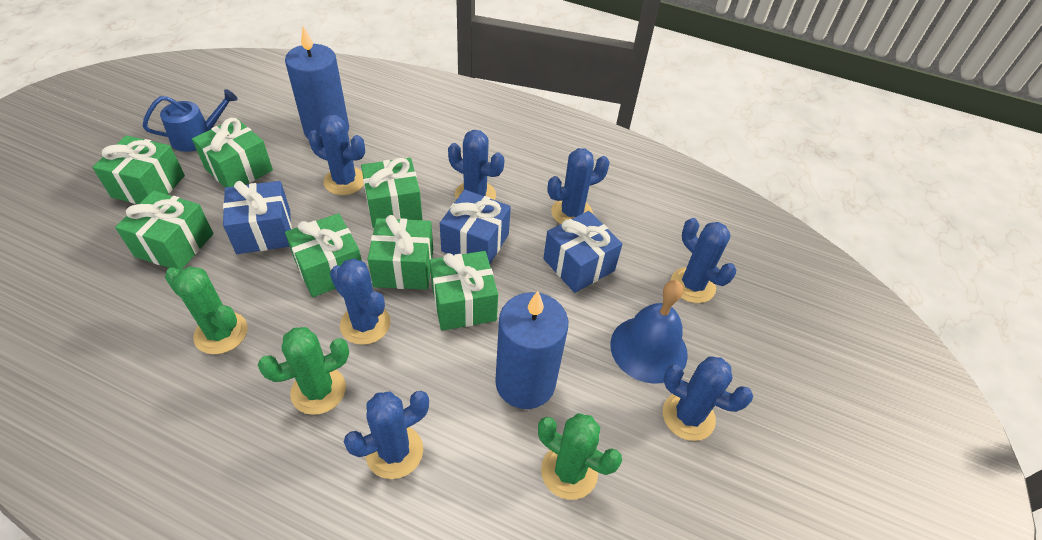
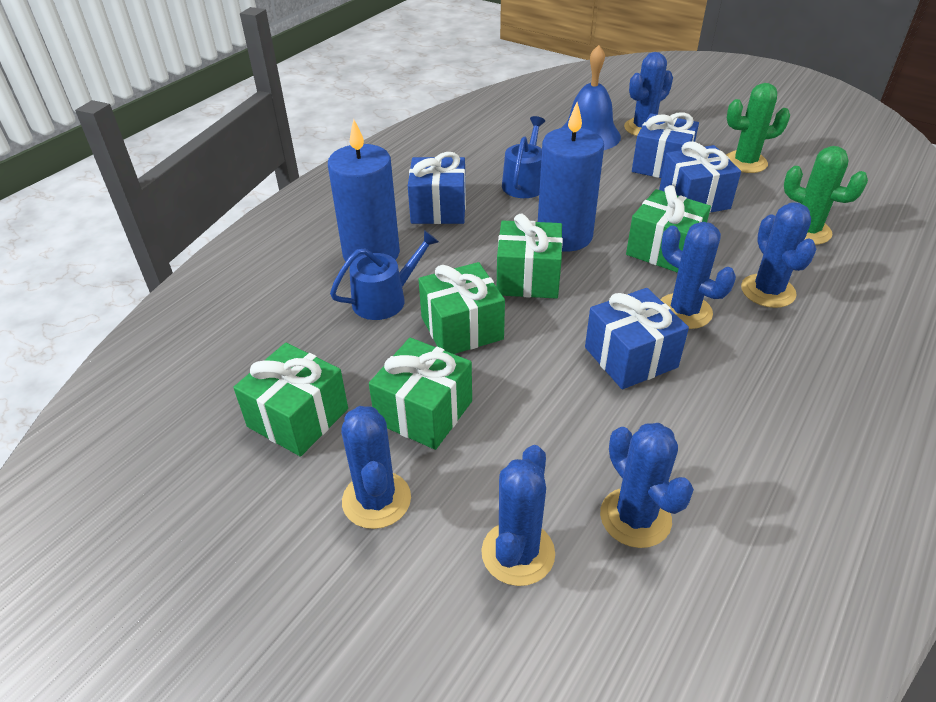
blue cactus: 7 -> 6
blue gift: 3 -> 4
blue watering can: 1 -> 2
green cactus: 3 -> 2
green gift: 7 -> 5

